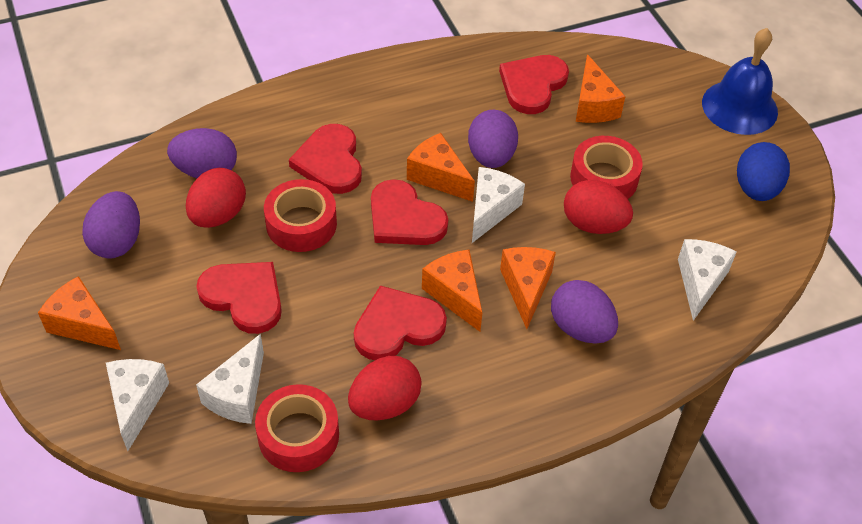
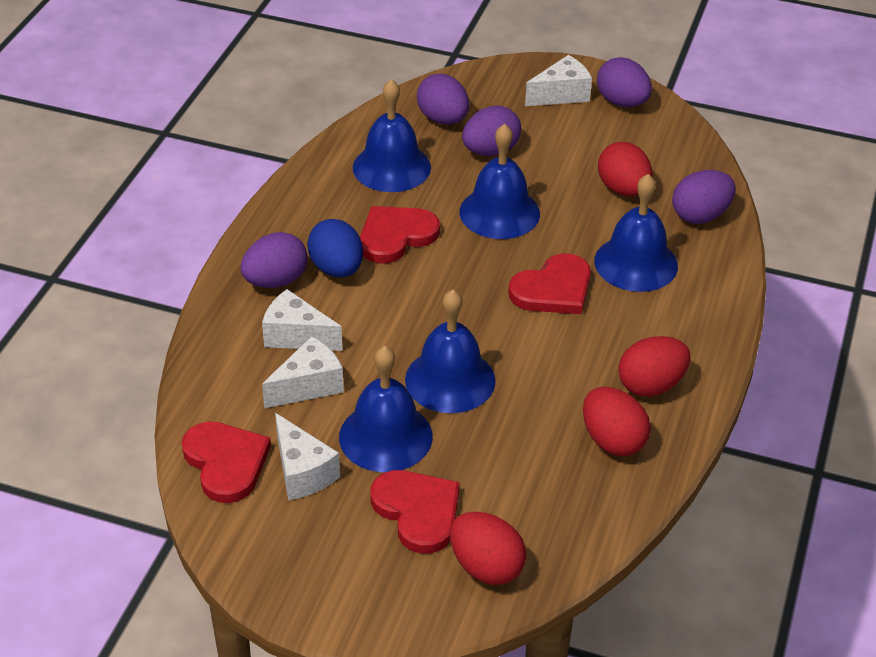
blue bell: 1 -> 5
orange cheese: 5 -> 0
purple egg: 4 -> 5
red egg: 3 -> 4
red heart: 5 -> 4
red tape: 3 -> 0

